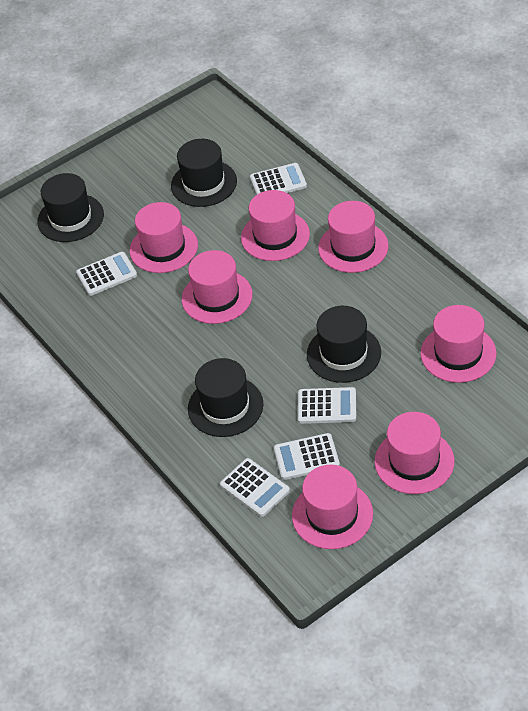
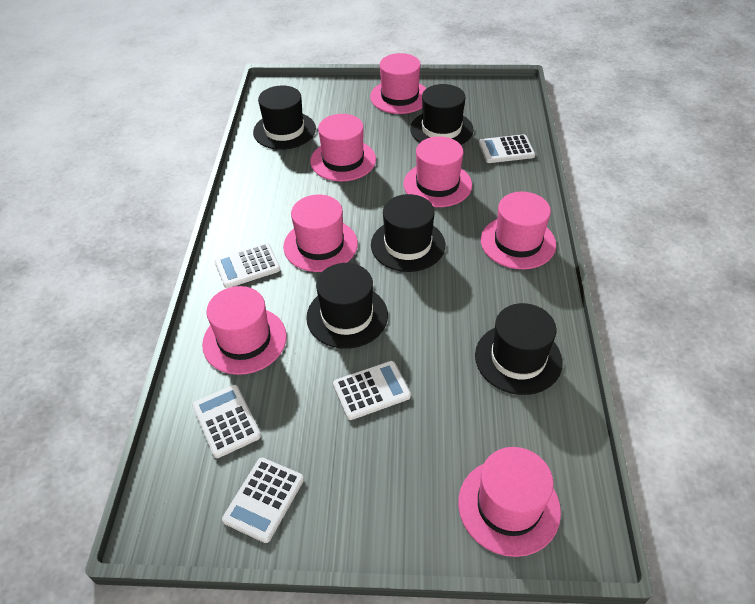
black hat: 4 -> 5

